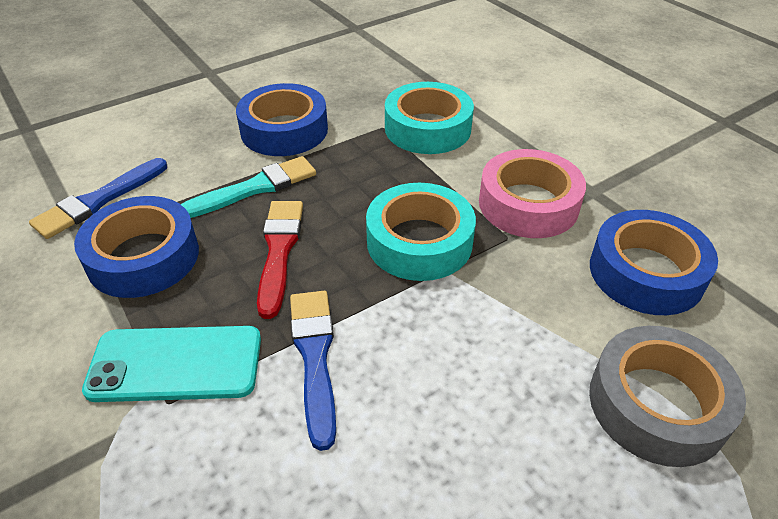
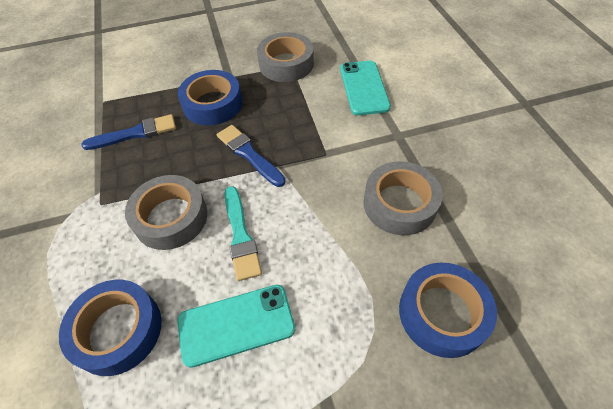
grey tape: 1 -> 3
pink tape: 1 -> 0
red brush: 1 -> 0
turquoise phone: 1 -> 2
turquoise tape: 2 -> 0

